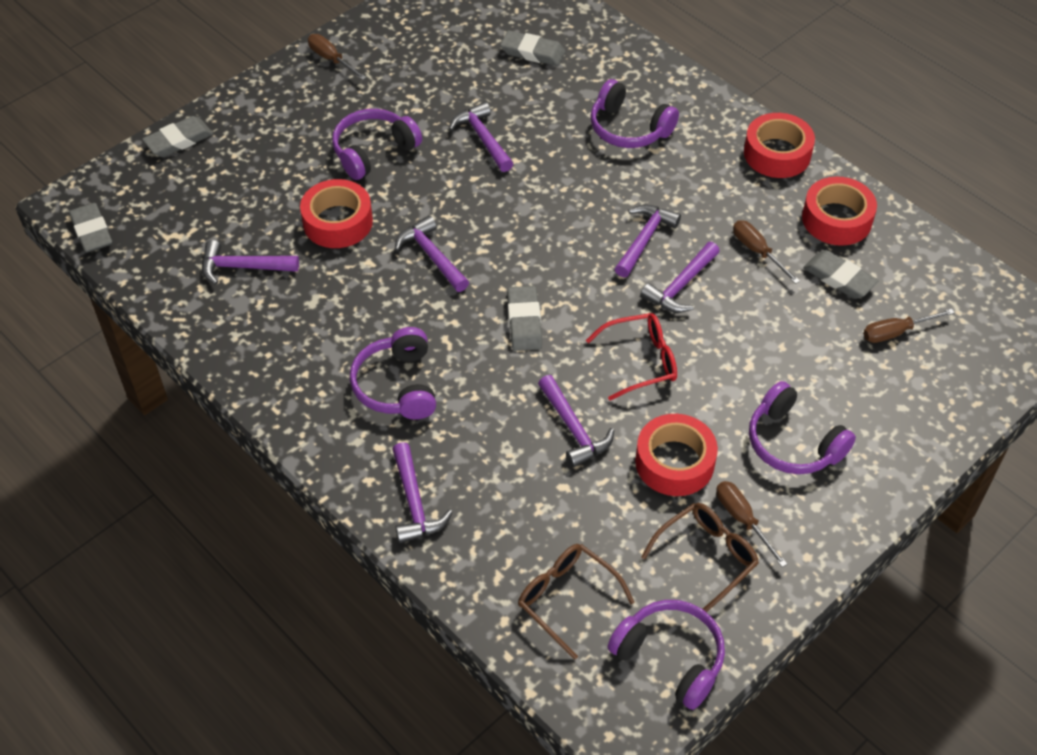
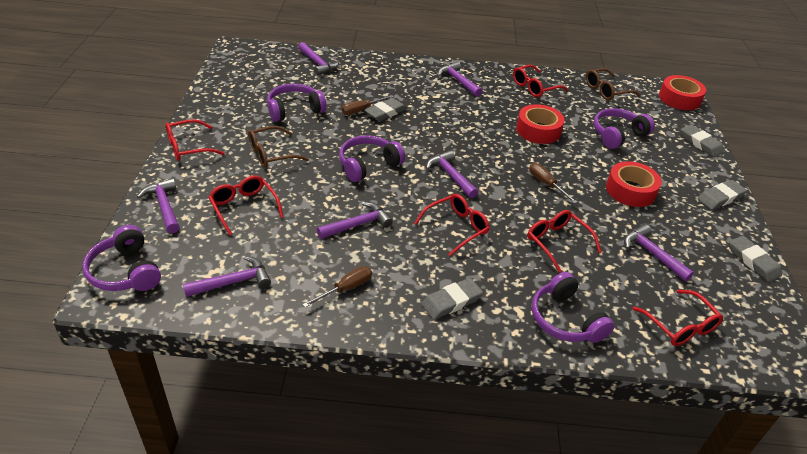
brown screwdriver: 4 -> 3
red glasses: 1 -> 6
red tape: 4 -> 3

